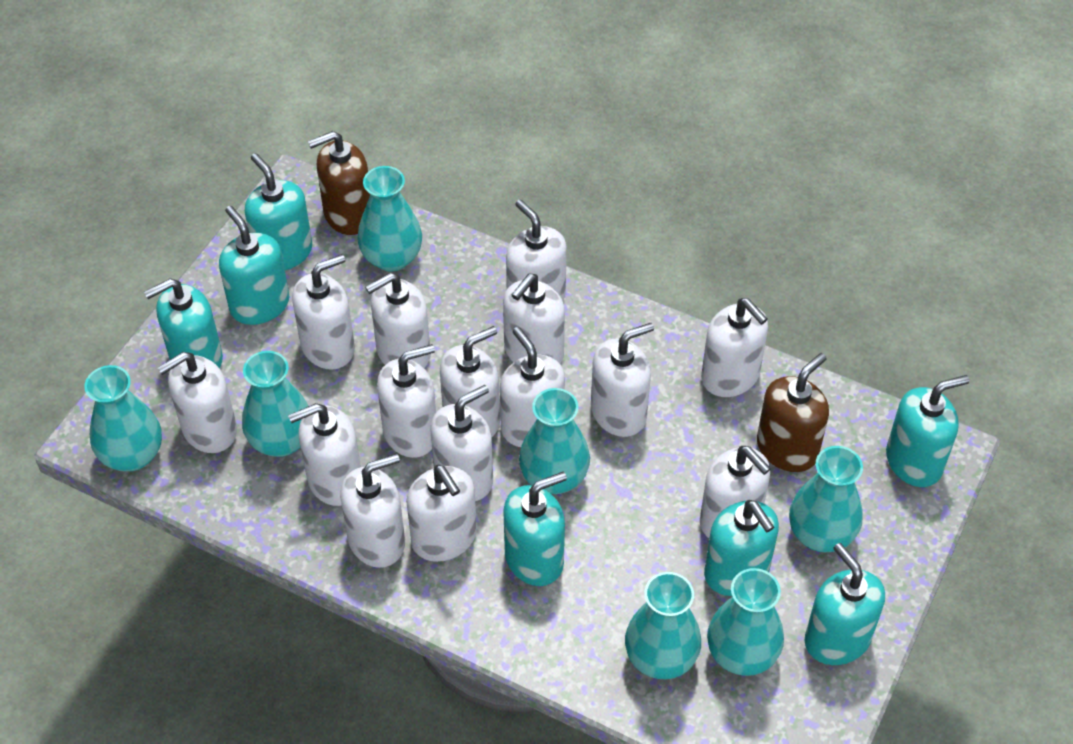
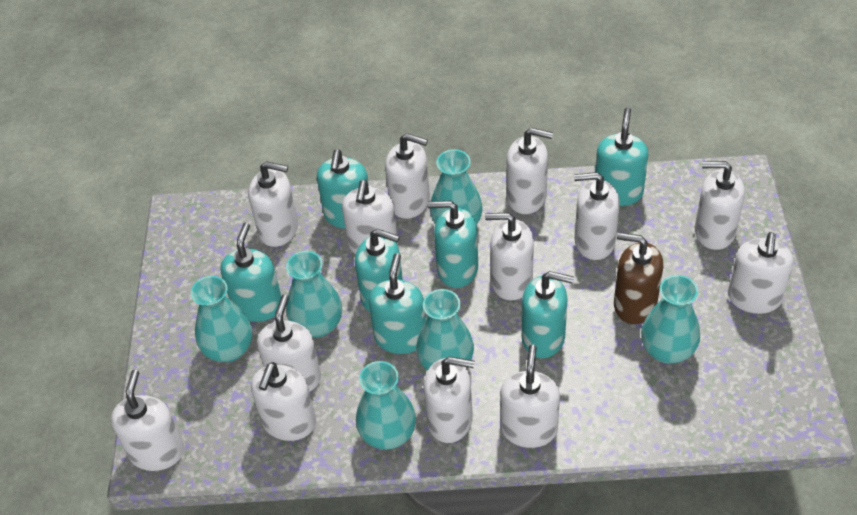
brown soap dispenser: 2 -> 1
turquoise vase: 7 -> 6
white soap dispenser: 15 -> 13

